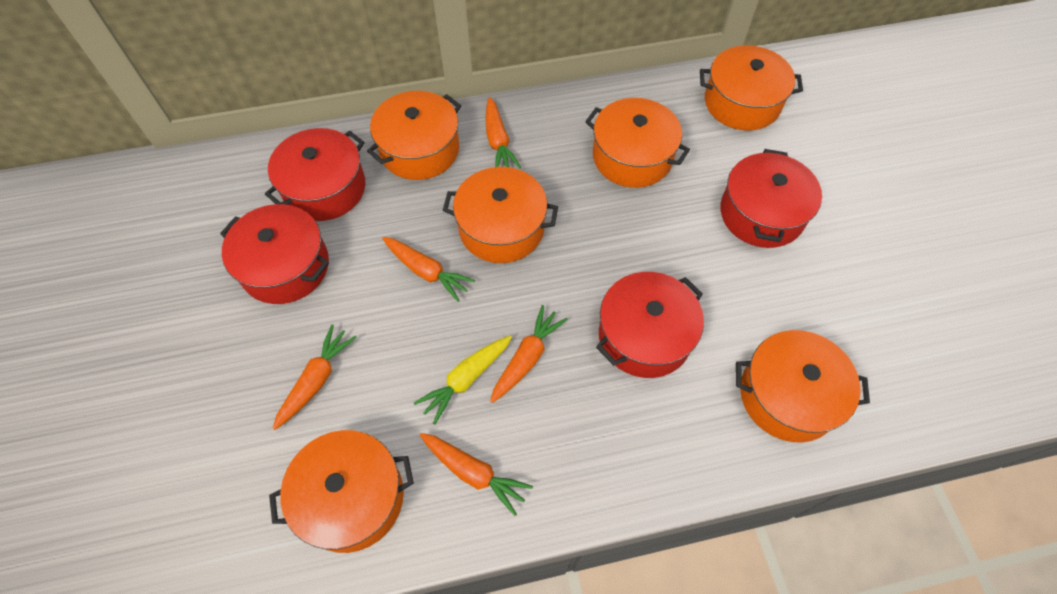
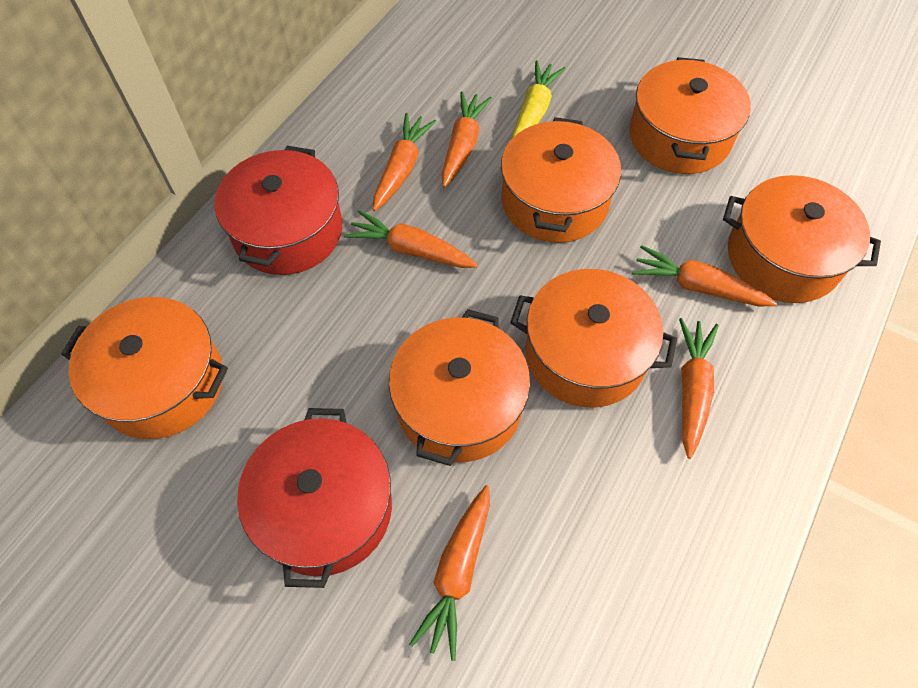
orange carrot: 5 -> 6
red pot: 4 -> 2

